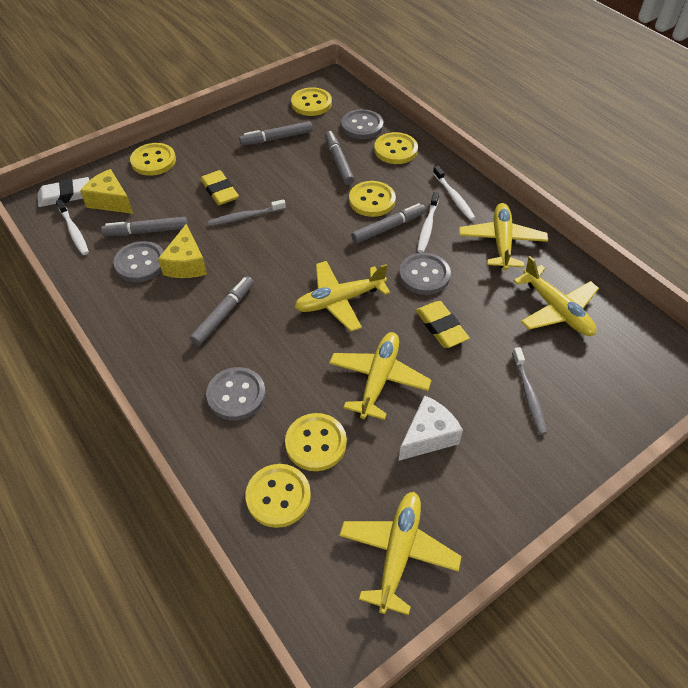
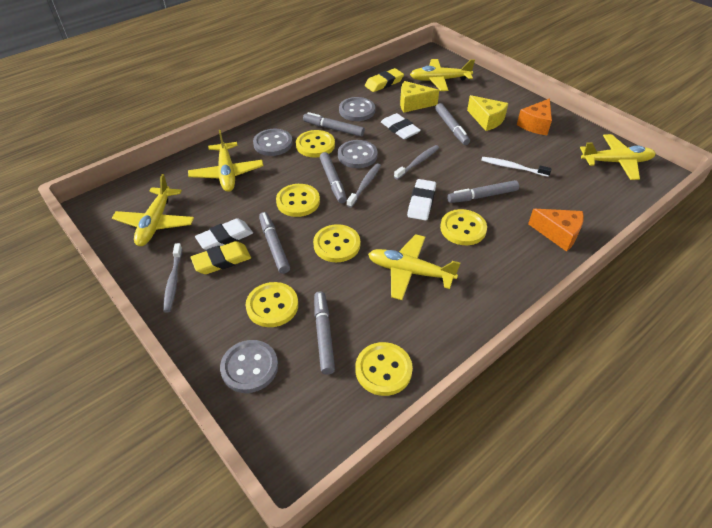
grey marker: 5 -> 6
grey toothbrush: 2 -> 3
orange cheese: 0 -> 2
white cheese: 1 -> 0
white eraser: 1 -> 3
white toothbrush: 3 -> 1

